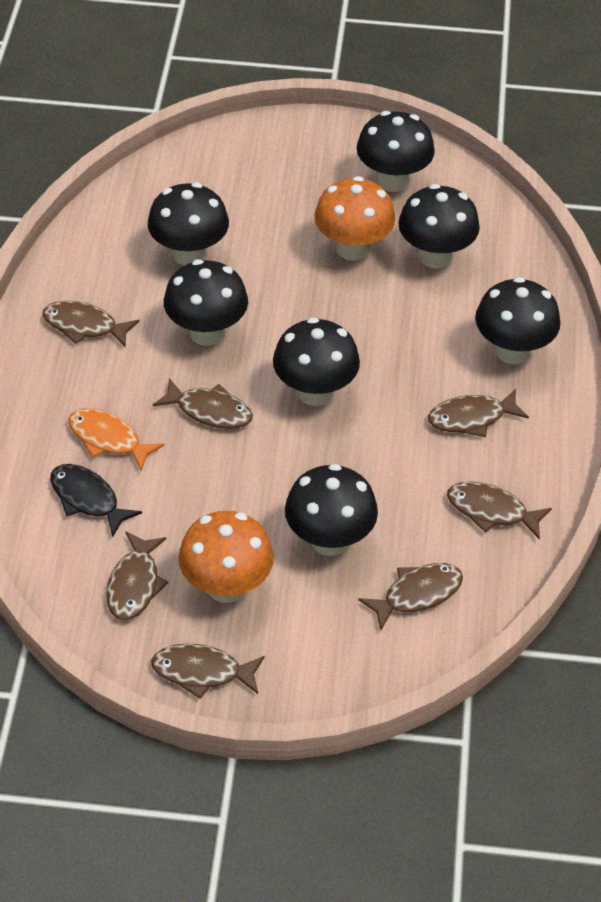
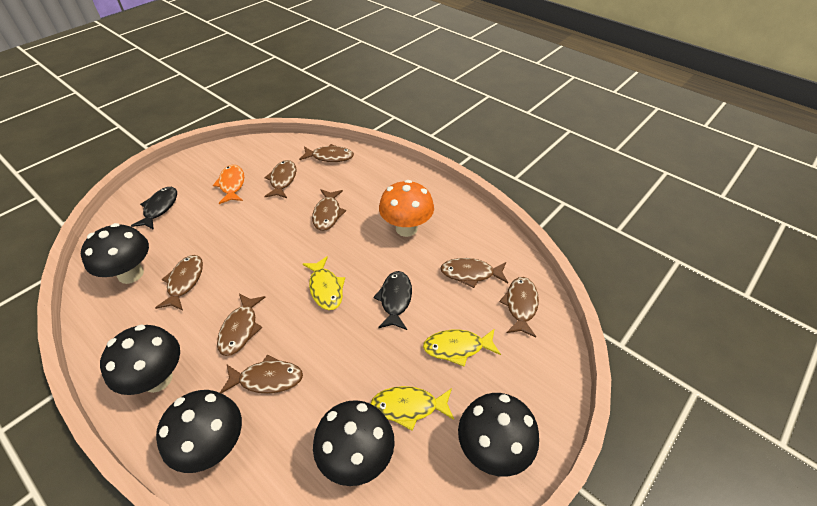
black fish: 1 -> 2
black mushroom: 7 -> 5
brown fish: 7 -> 8
orange mushroom: 2 -> 1
yellow fish: 0 -> 3

